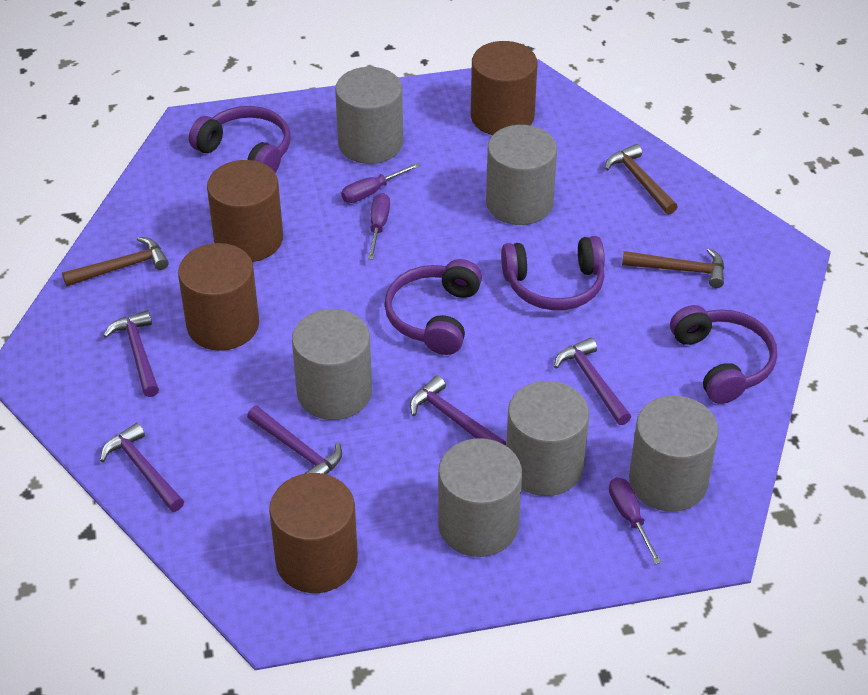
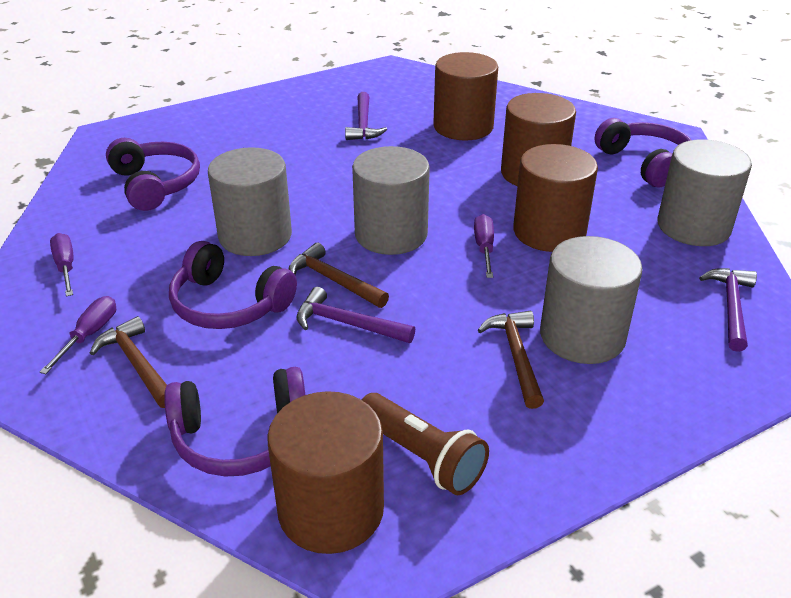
brown flashlight: 0 -> 1
grey cylinder: 6 -> 4
purple hammer: 5 -> 3

